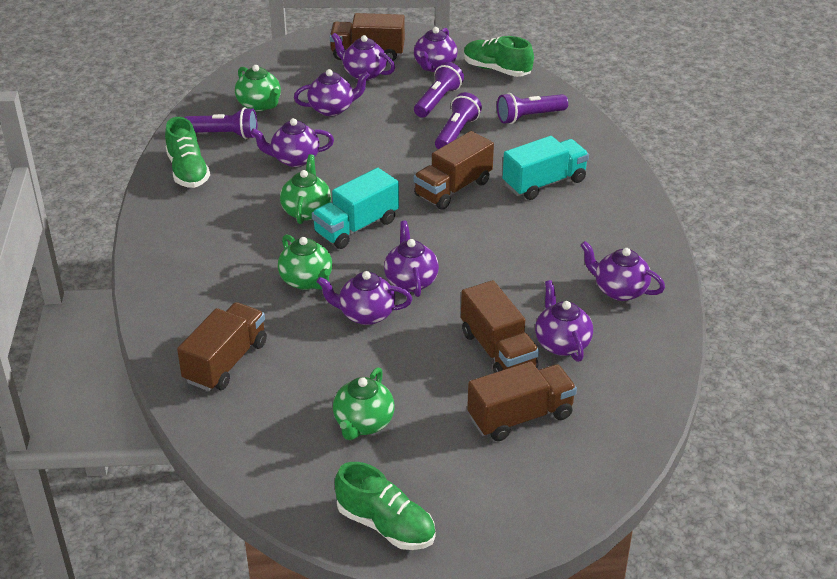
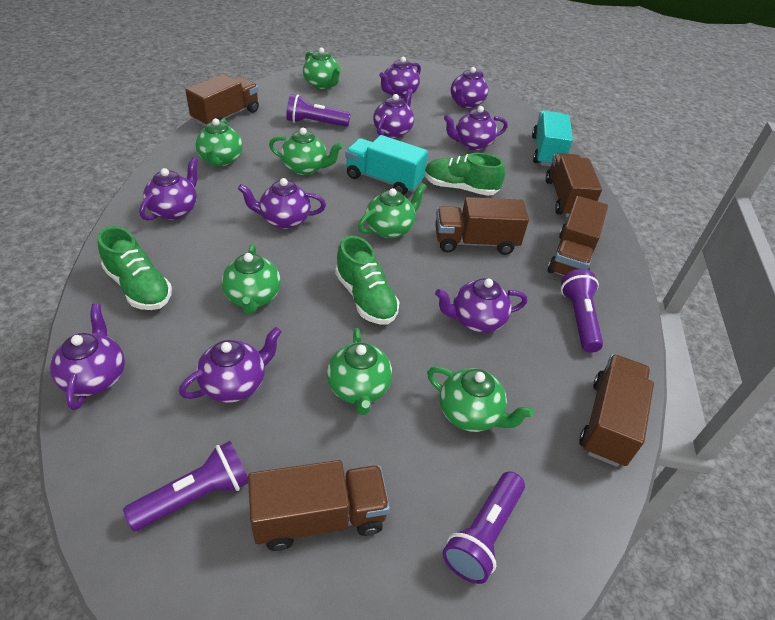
brown truck: 5 -> 6
green teapot: 4 -> 7
purple teapot: 8 -> 9

